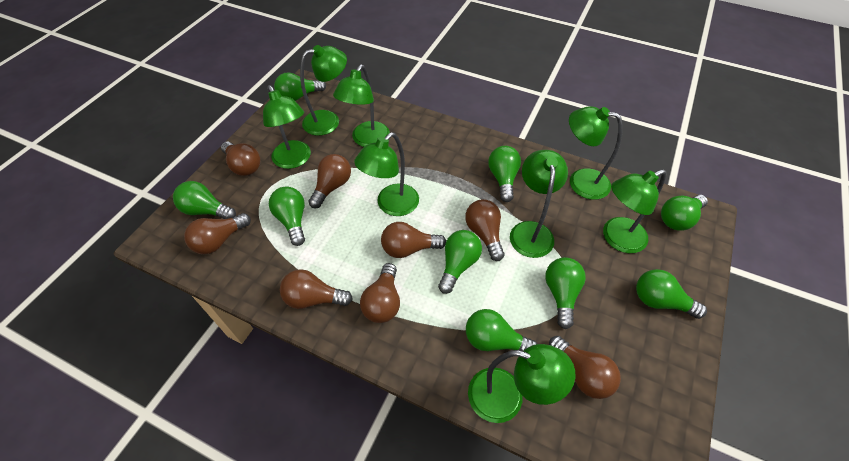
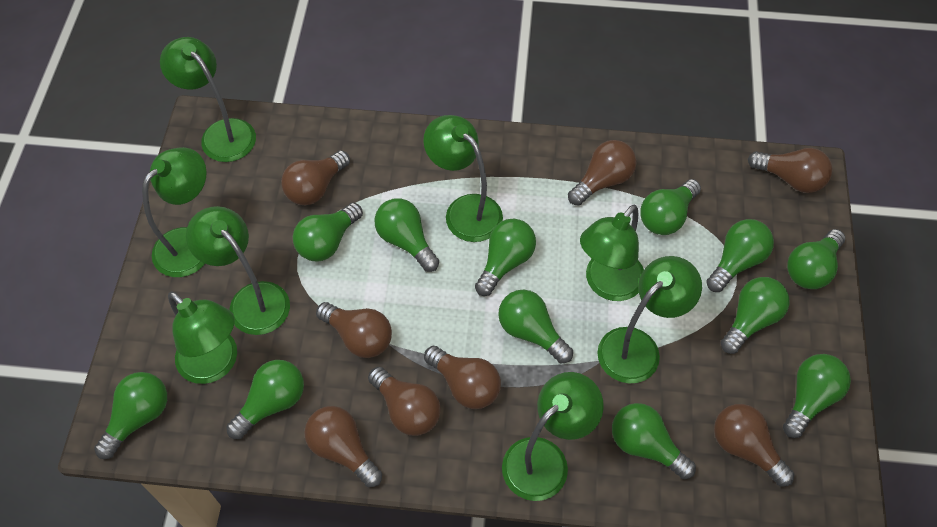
green light bulb: 9 -> 12

